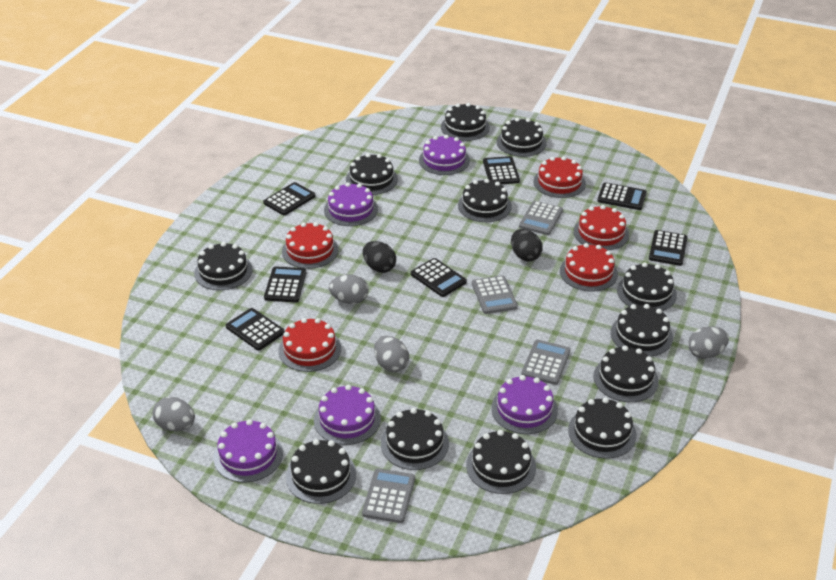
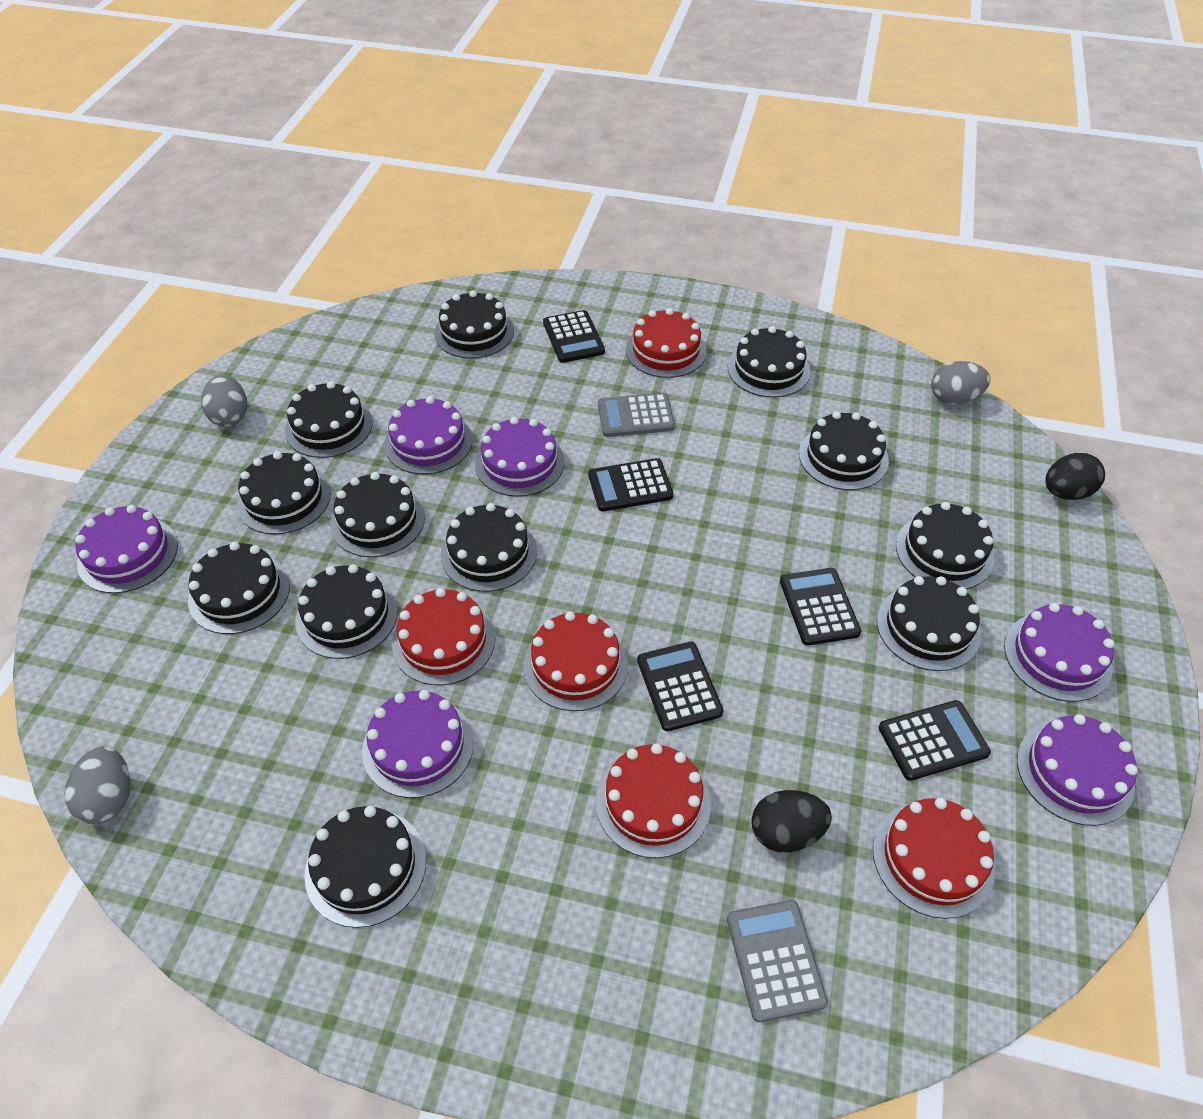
black calculator: 7 -> 5
grey calculator: 4 -> 2
grey egg: 4 -> 3
purple cake: 5 -> 6

